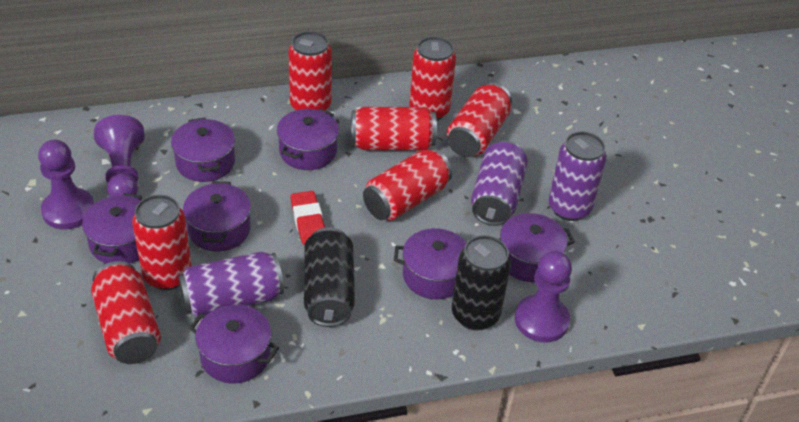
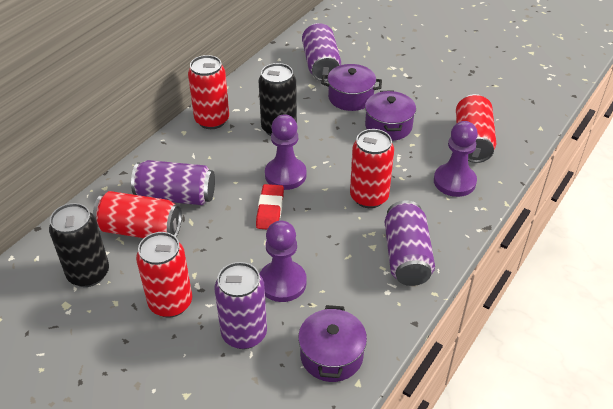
purple can: 3 -> 4
purple pot: 7 -> 3
red can: 7 -> 5

